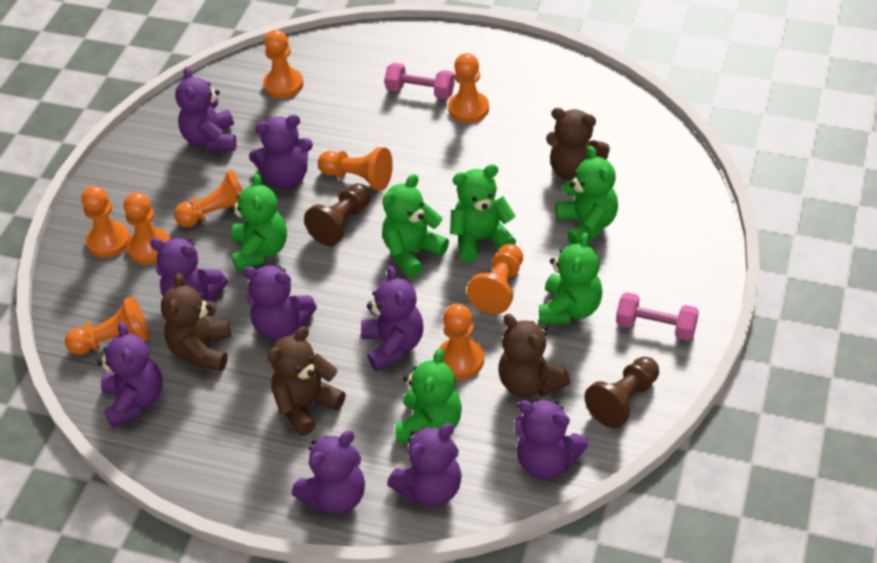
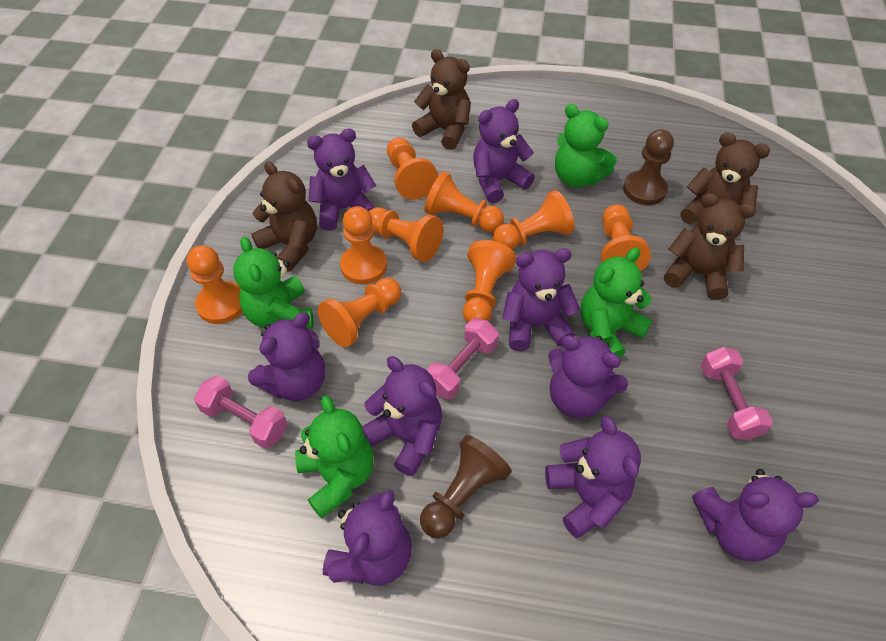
green teddy bear: 6 -> 4
pink dumbbell: 2 -> 3

